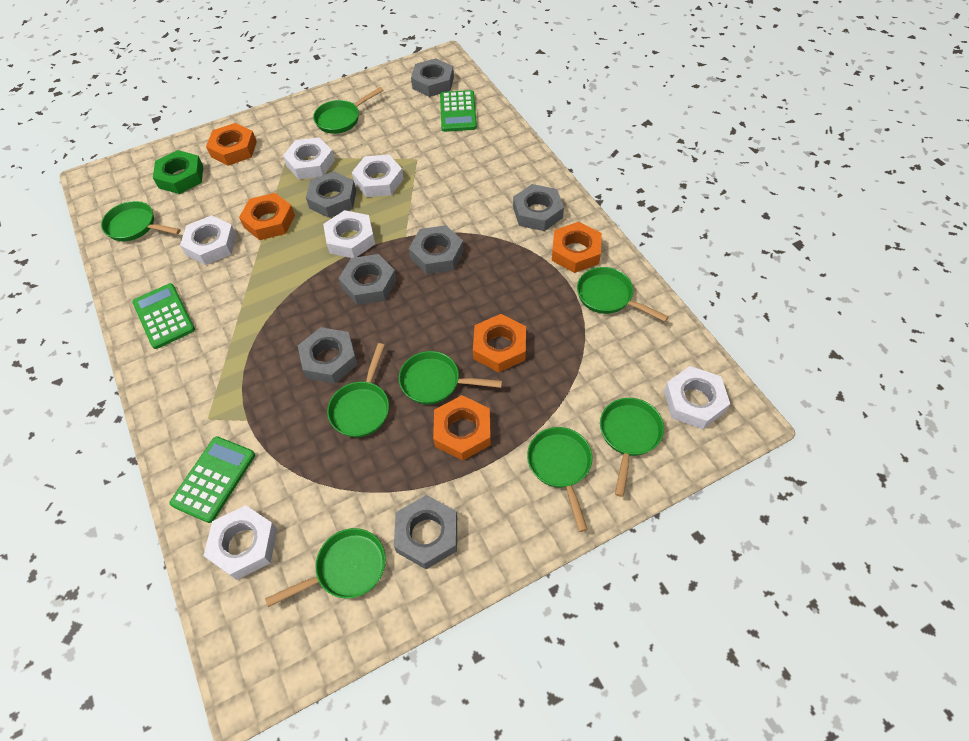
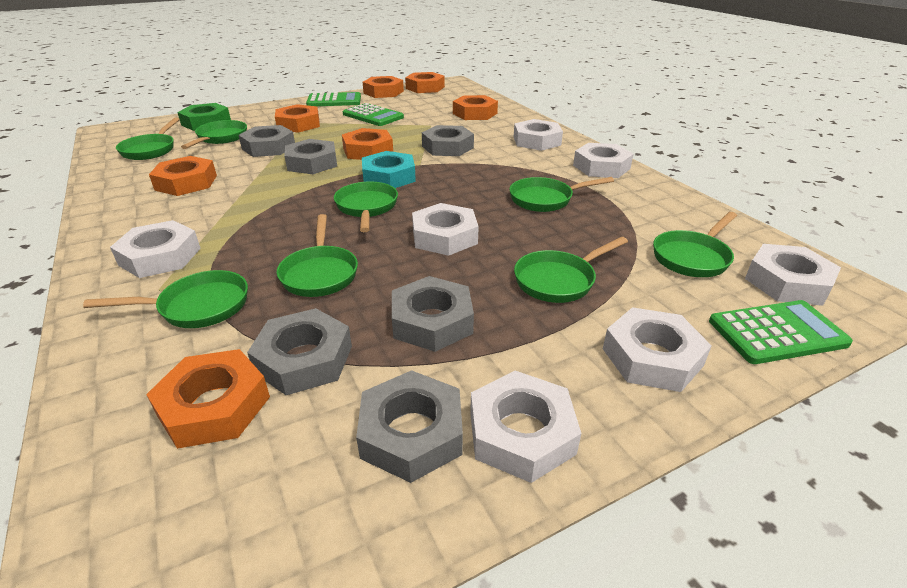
grey nut: 7 -> 6
orange nut: 5 -> 7
turquoise nut: 0 -> 1
white nut: 6 -> 7

